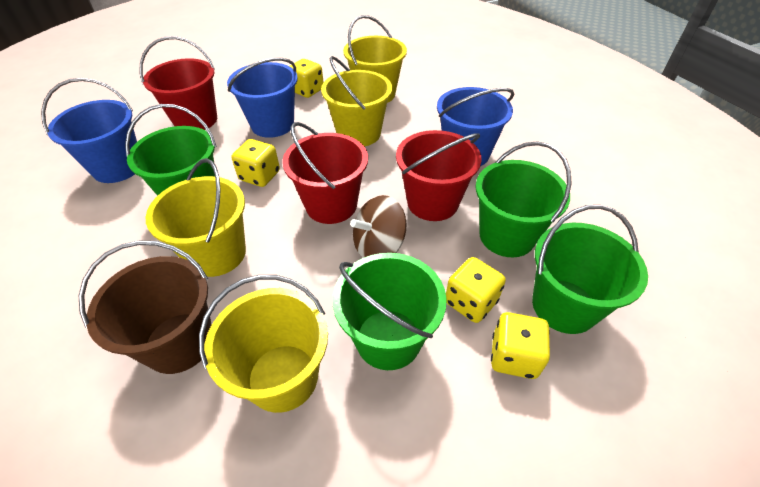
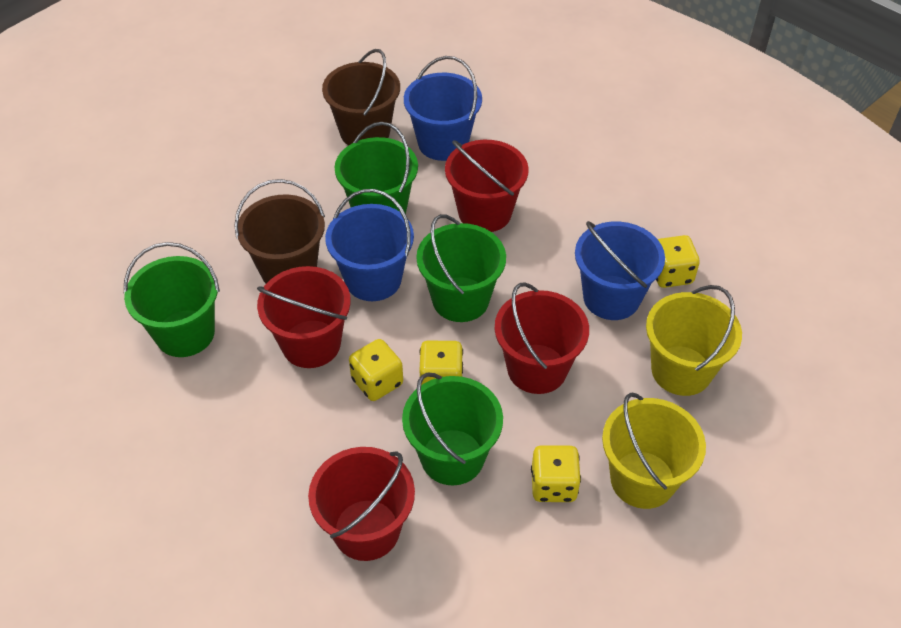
brown bucket: 1 -> 2
brown spinning top: 1 -> 0
red bucket: 3 -> 4
yellow bucket: 4 -> 2

